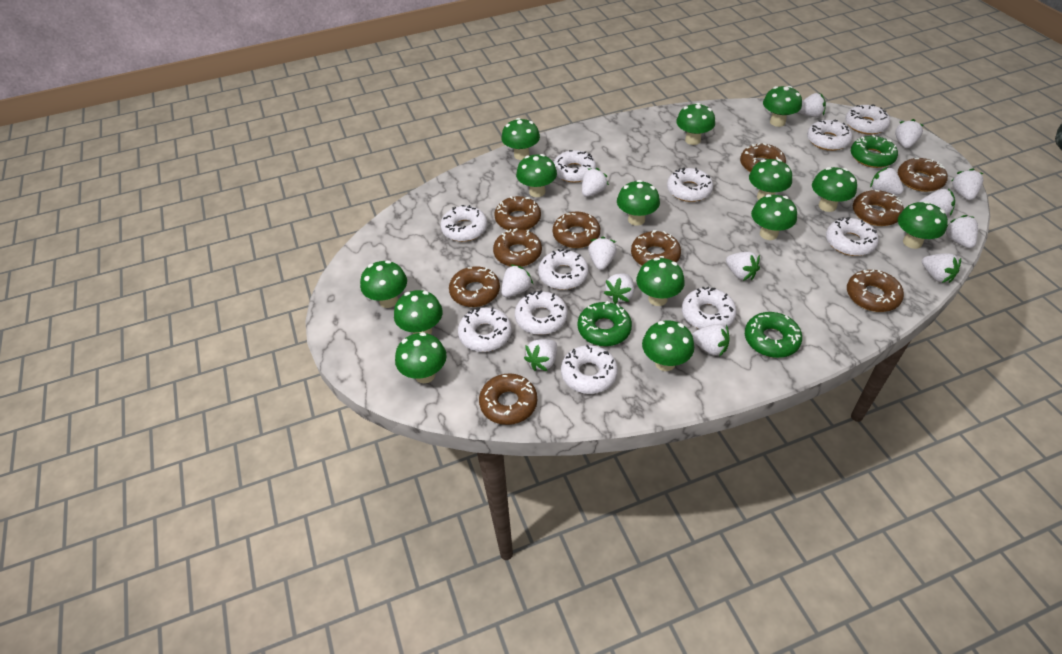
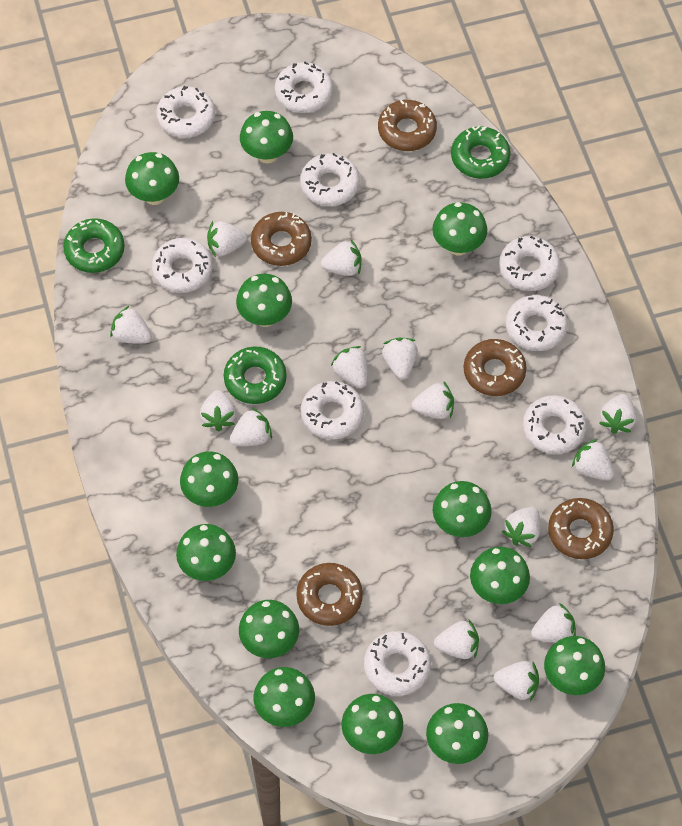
brown donut: 10 -> 5
green mushroom: 14 -> 13
white donut: 11 -> 9

